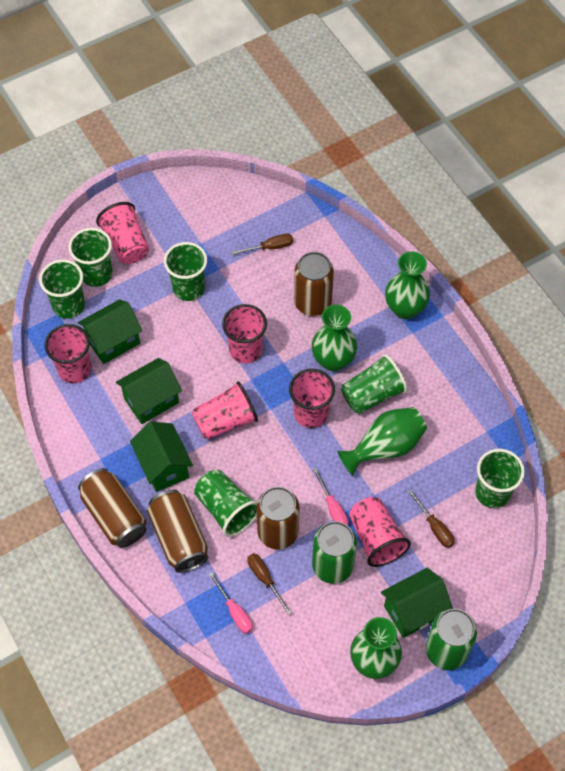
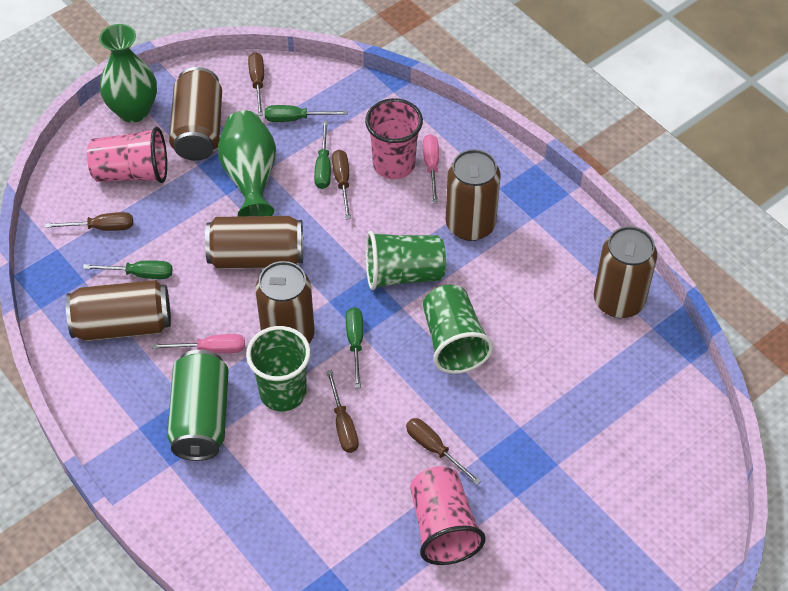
brown can: 4 -> 6
brown screwdriver: 3 -> 5
green can: 2 -> 1
green cup: 6 -> 3
green house: 4 -> 0
green screwdriver: 0 -> 4
green vase: 4 -> 2
pink cup: 6 -> 3

